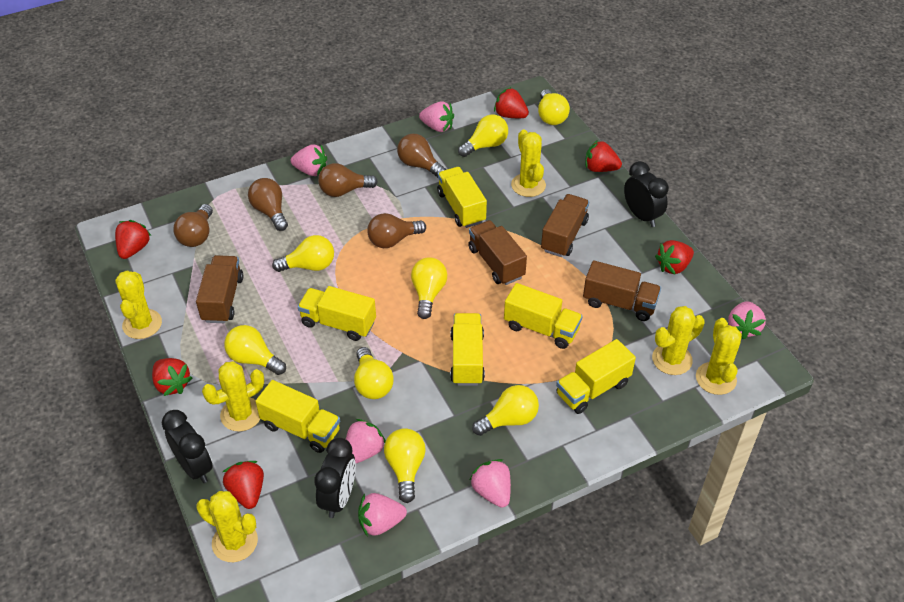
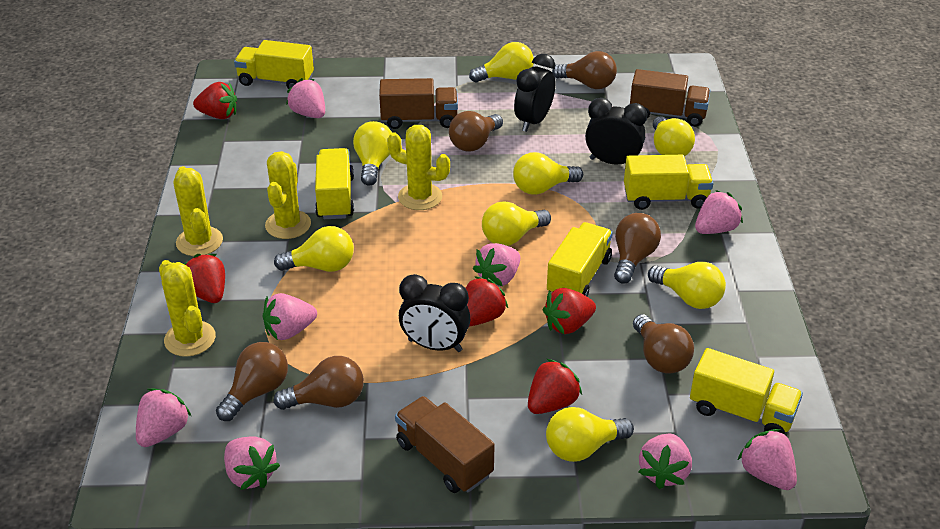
brown light bulb: 5 -> 6
brown truck: 4 -> 3
pink strawberry: 6 -> 8
red strawberry: 6 -> 5
yellow cactus: 6 -> 4
yellow truck: 6 -> 5

